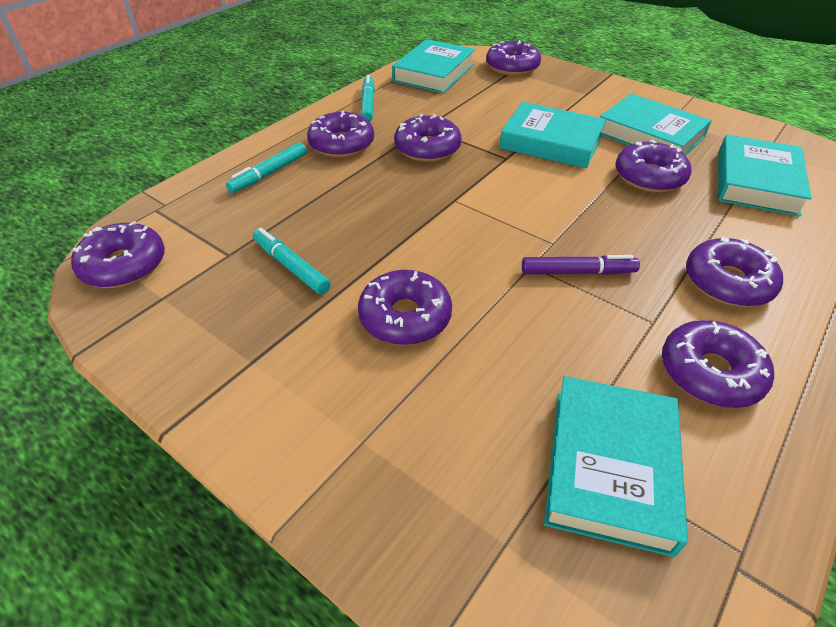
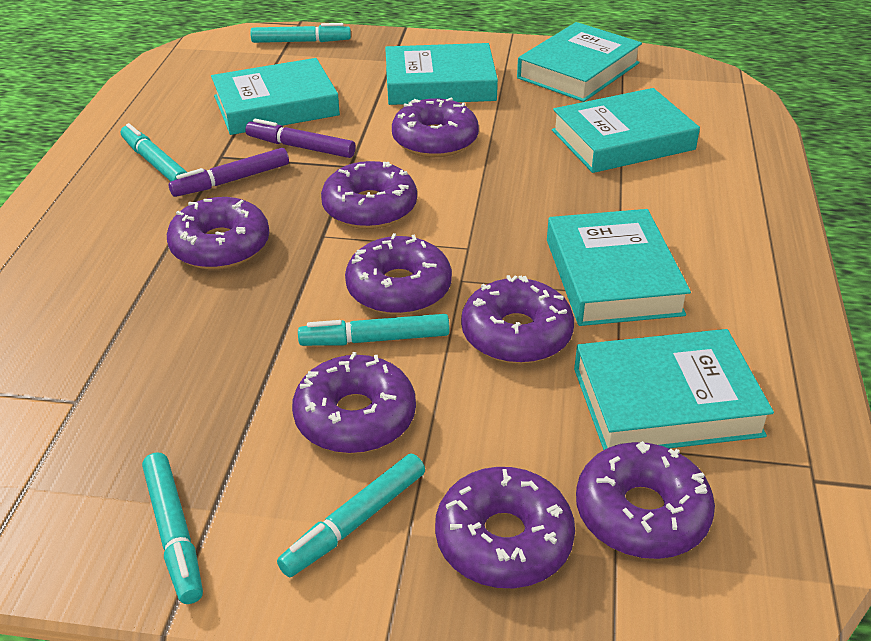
purple marker: 1 -> 2
turquoise book: 5 -> 6
turquoise marker: 3 -> 5

